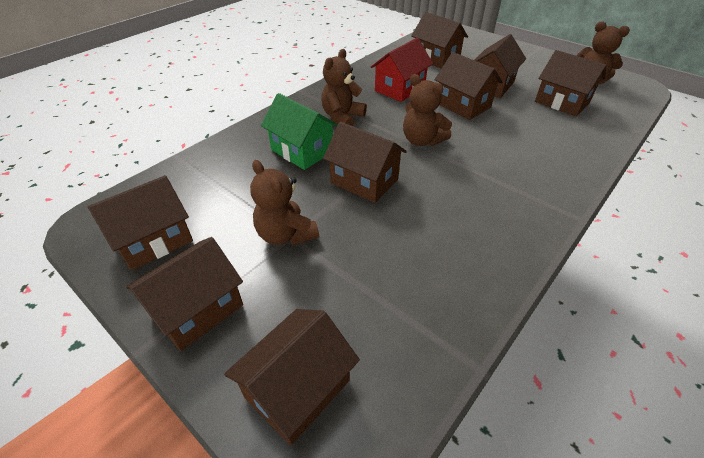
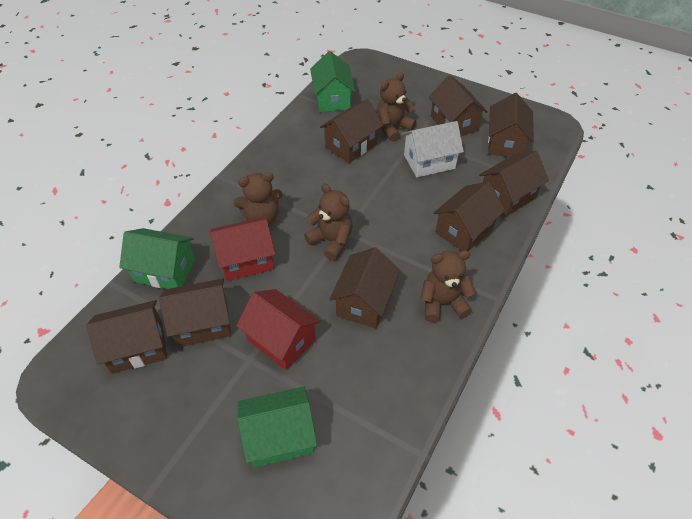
green house: 1 -> 3
red house: 1 -> 2
white house: 0 -> 1

